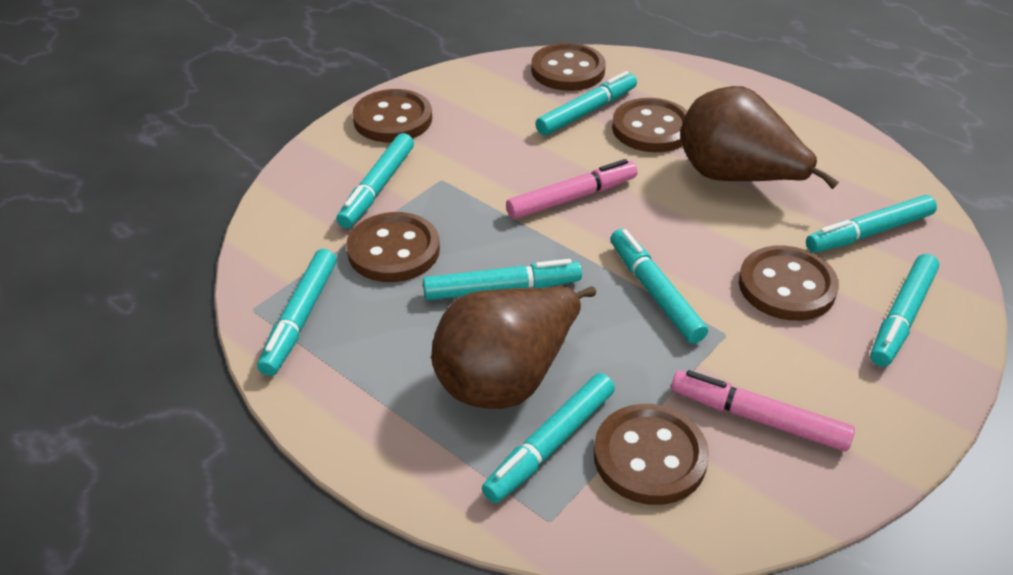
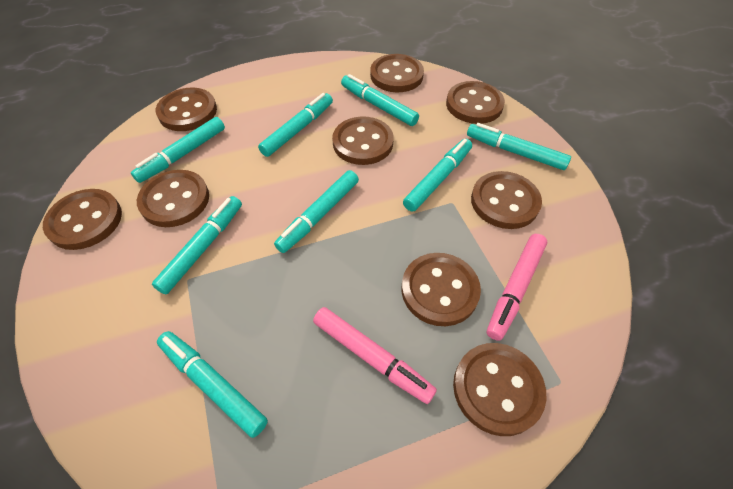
brown button: 6 -> 9
brown pear: 2 -> 0

